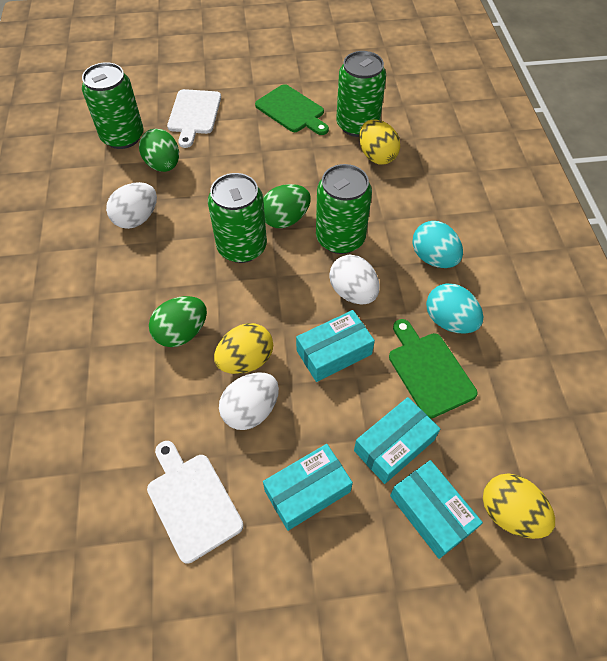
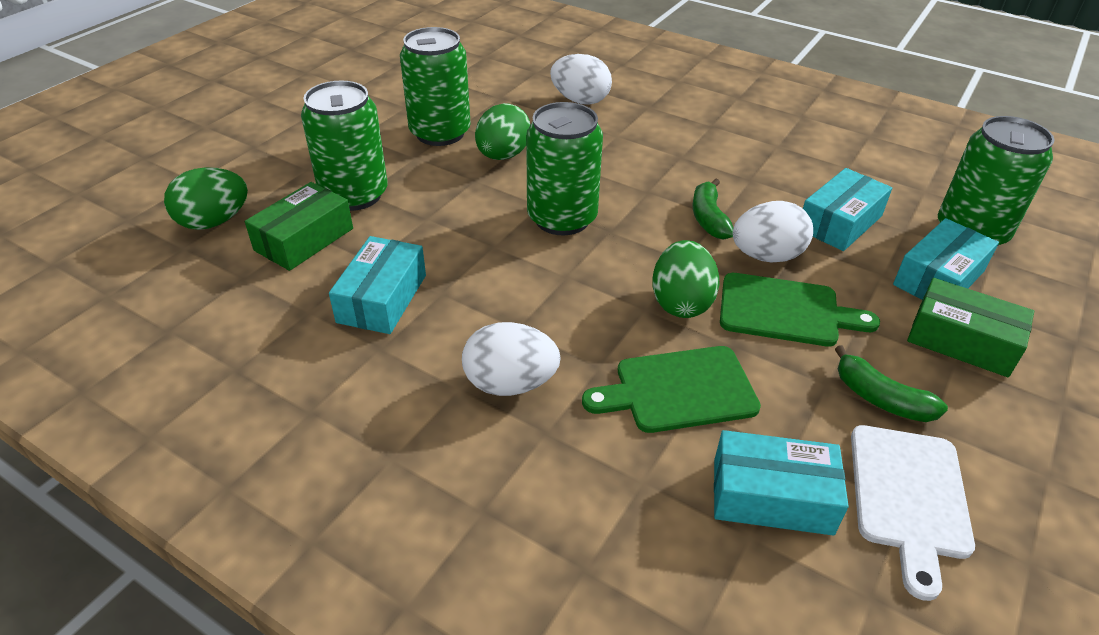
green banana: 0 -> 2
green box: 0 -> 2
turquoise egg: 2 -> 0
white cutting board: 2 -> 1
yellow egg: 3 -> 0

